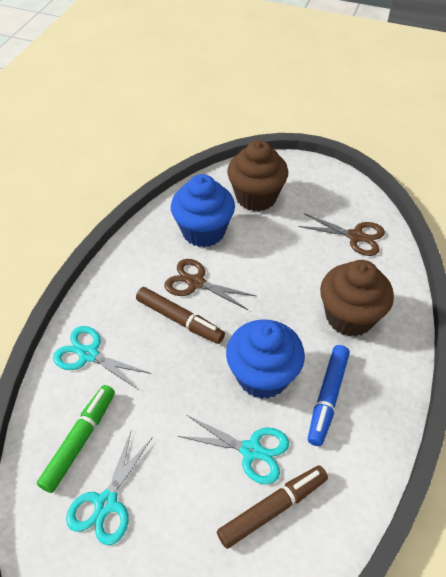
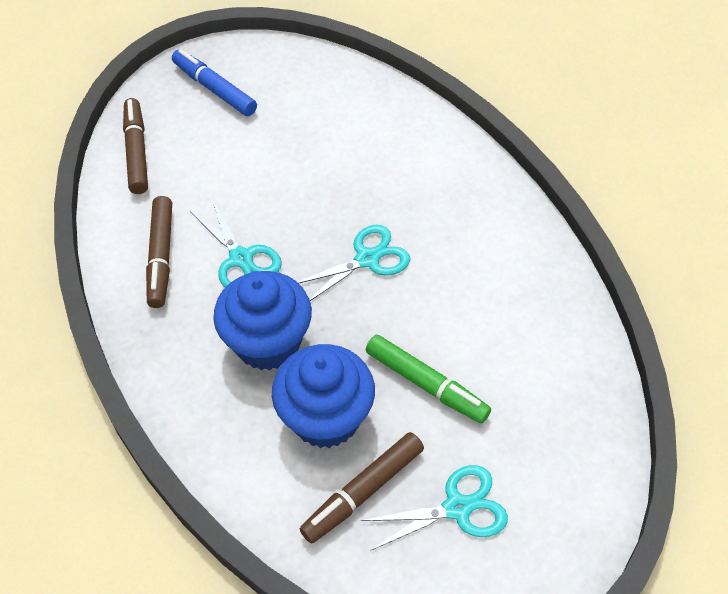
brown cupcake: 2 -> 0
brown marker: 2 -> 3
brown scissors: 2 -> 0

